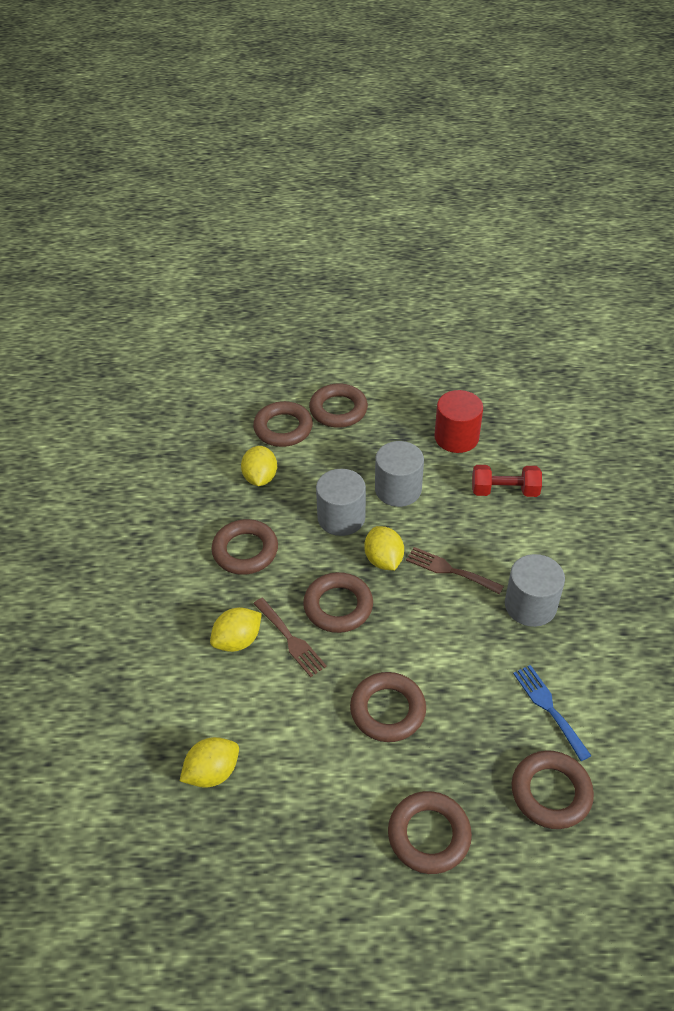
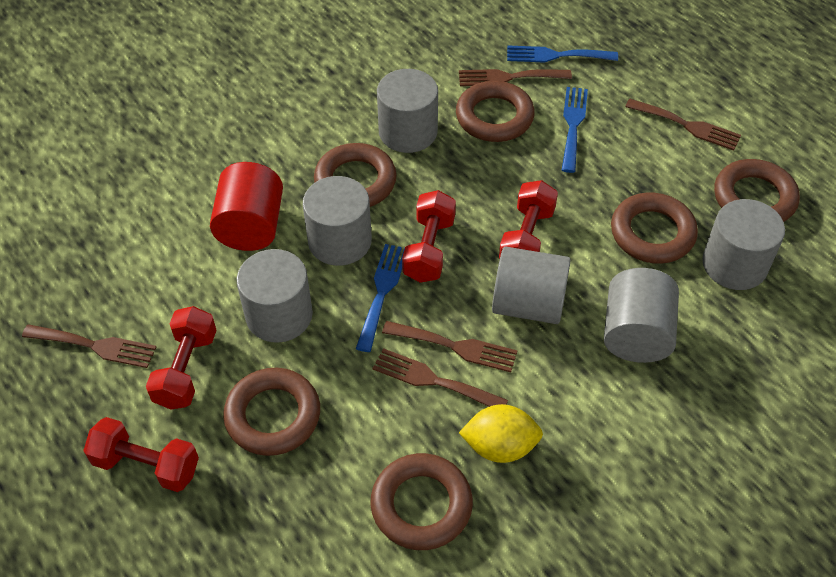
blue fork: 1 -> 3
brown fork: 2 -> 5
brown ring: 7 -> 6
grey cylinder: 3 -> 6
red dumbbell: 1 -> 4
yellow lemon: 4 -> 1

